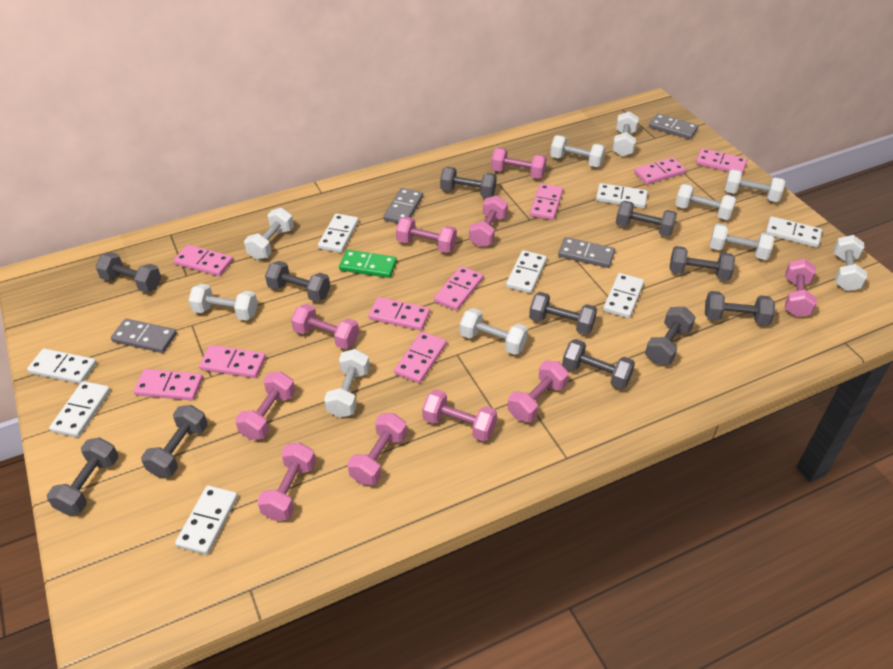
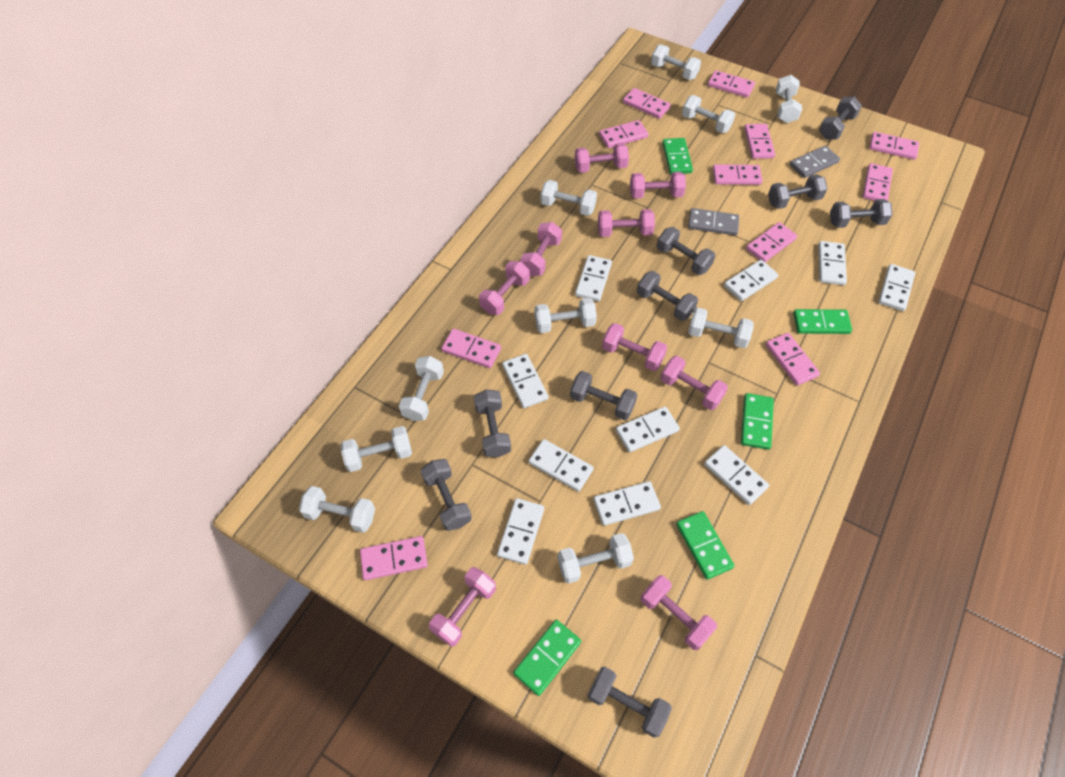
green domino: 1 -> 5
grey domino: 4 -> 2
grey dumbbell: 11 -> 9
pink domino: 9 -> 11
pink dumbbell: 10 -> 9
white domino: 8 -> 10

